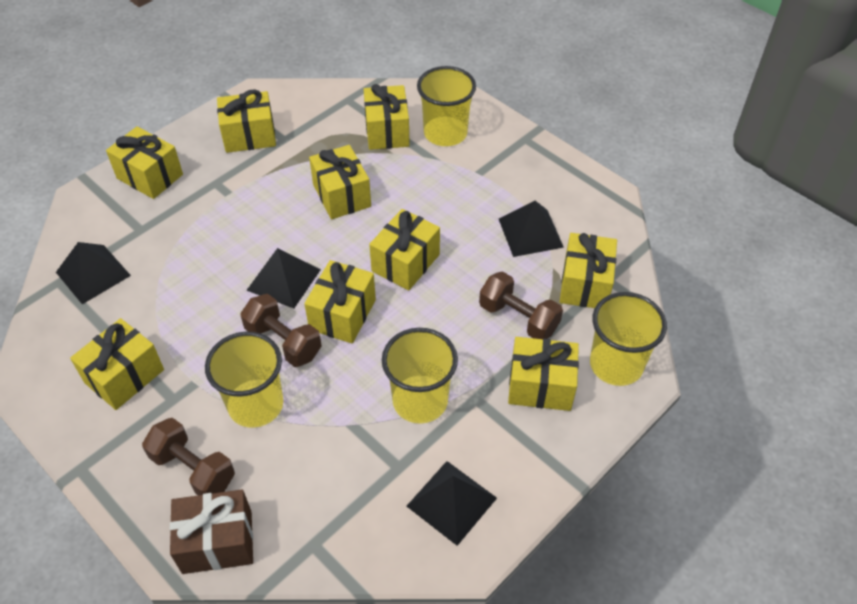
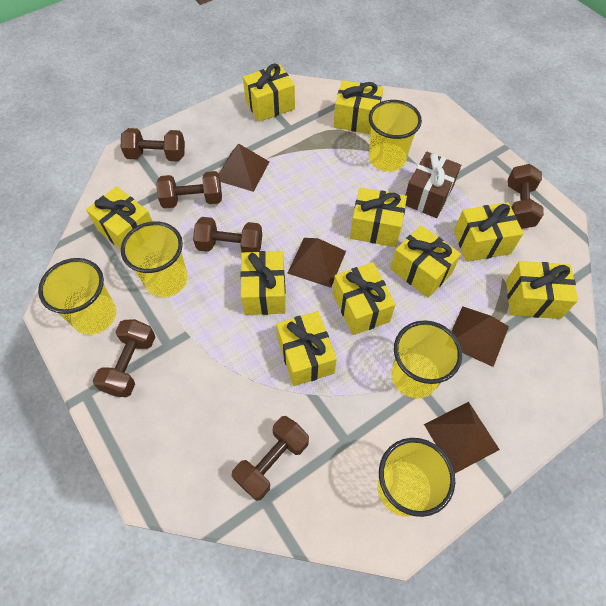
black pyramid: 4 -> 0
brown dumbbell: 3 -> 6
brown pyramid: 0 -> 4
yellow cup: 4 -> 5
yellow gift: 9 -> 10

